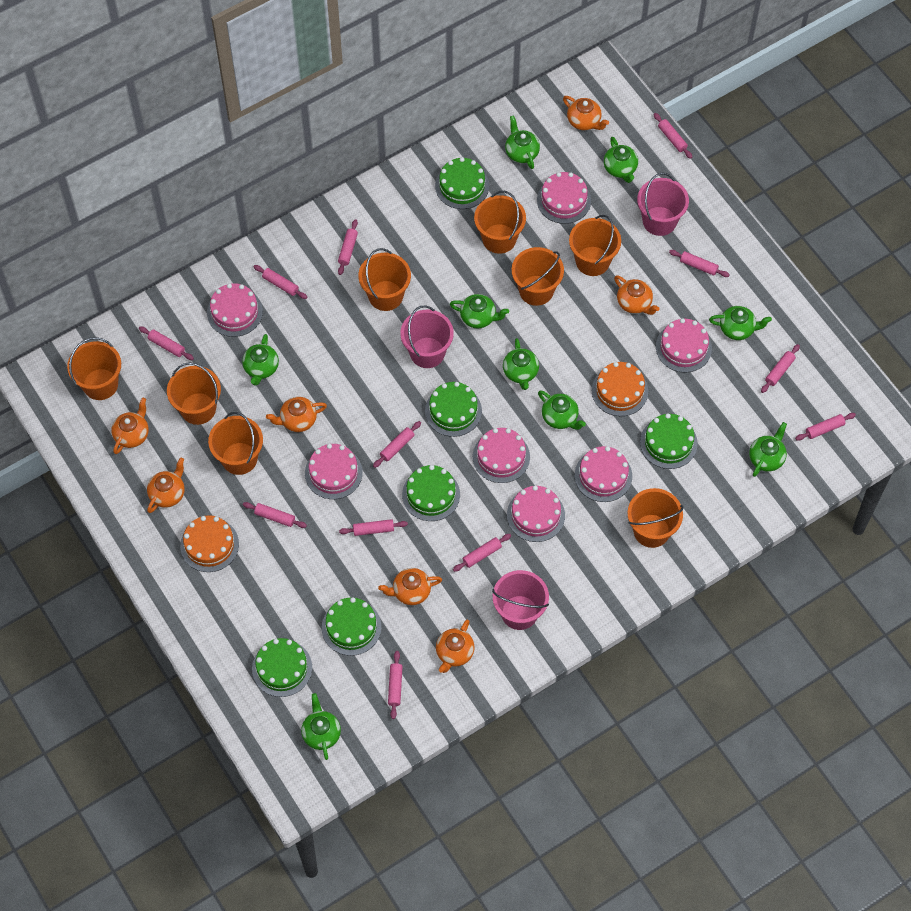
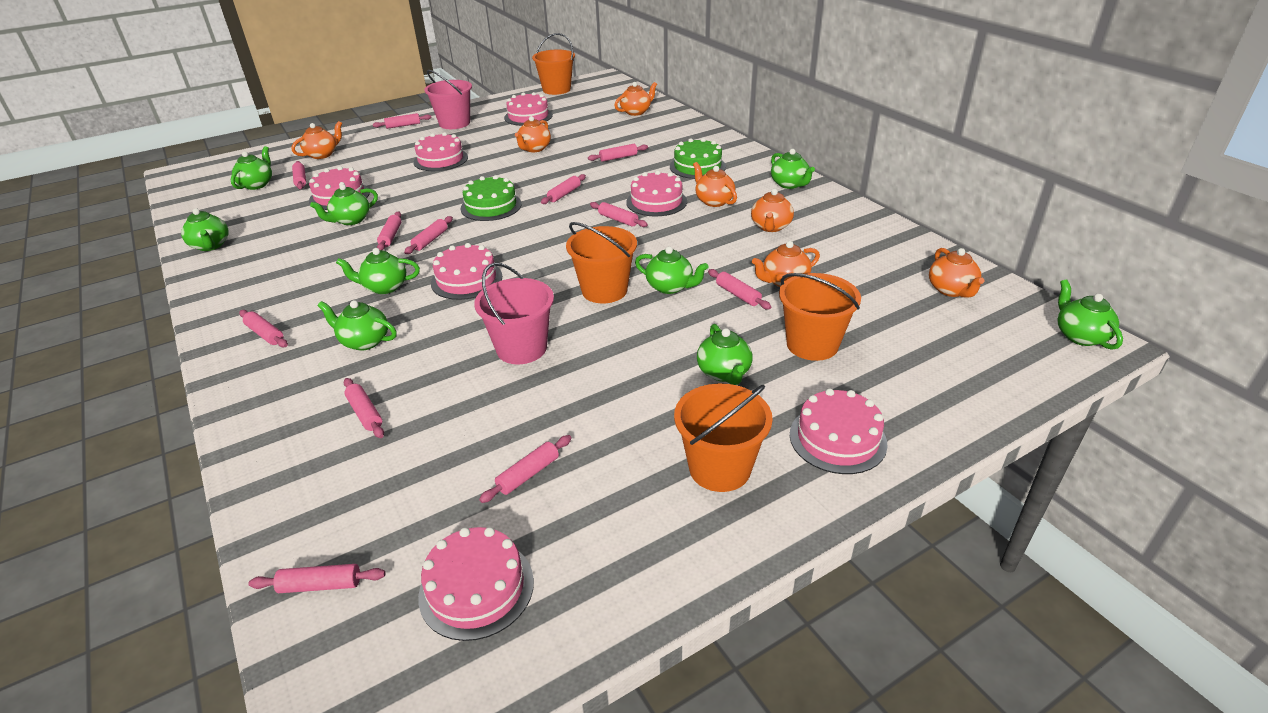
green cake: 6 -> 2
orange bucket: 8 -> 4
orange cake: 2 -> 0
pink bucket: 3 -> 2

